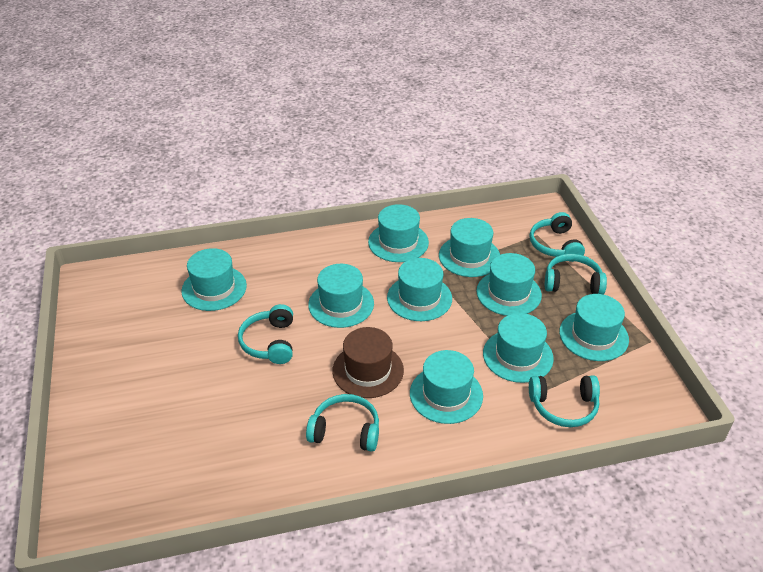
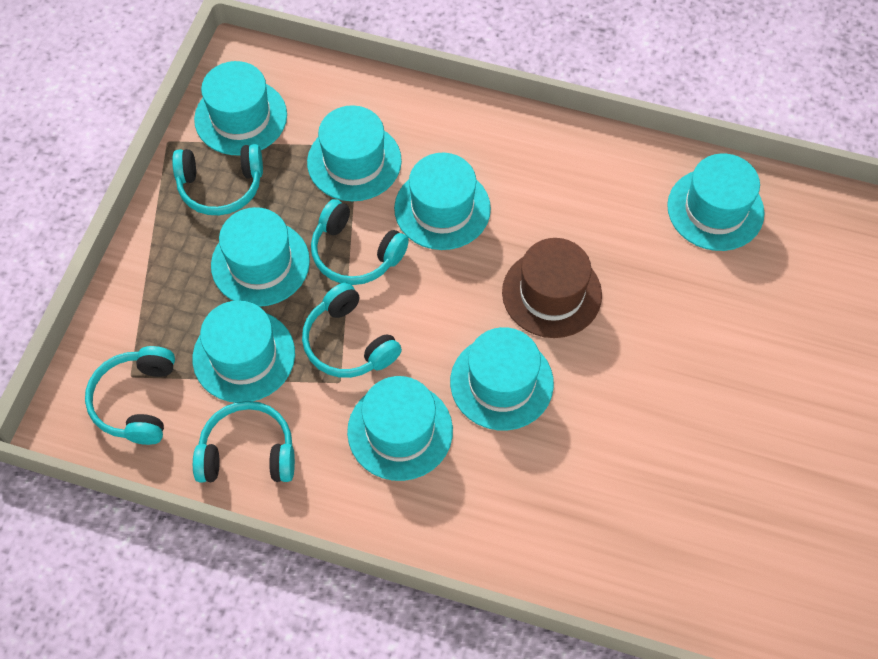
turquoise hat: 9 -> 8

